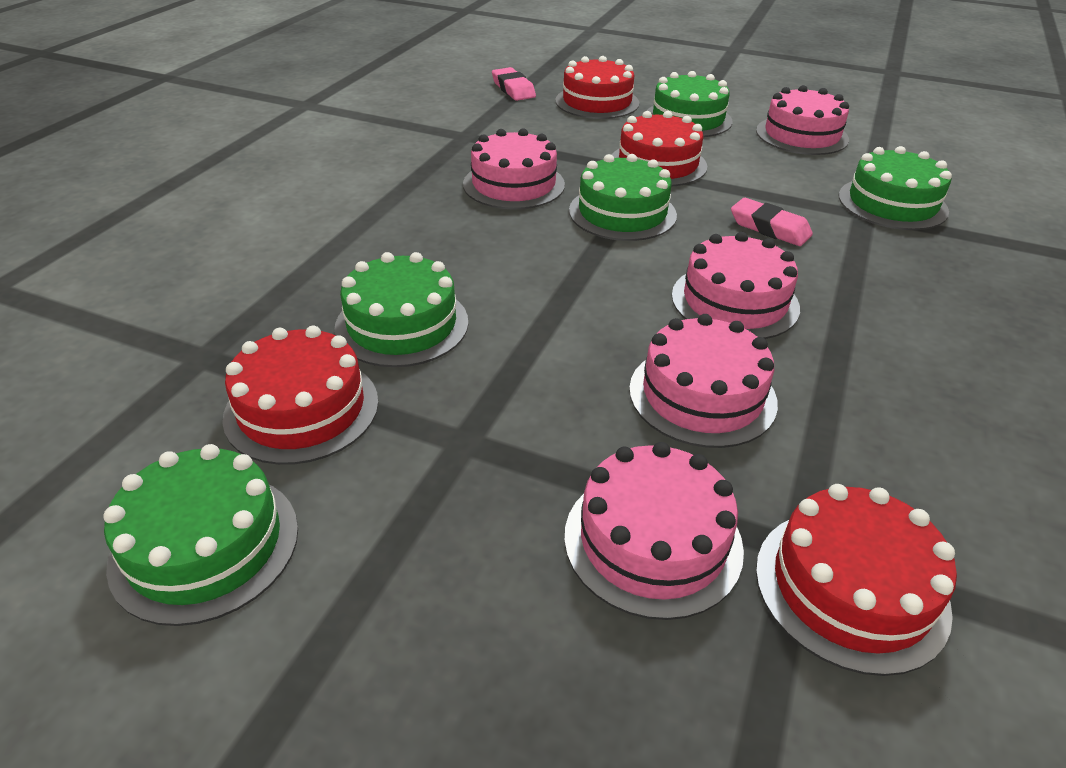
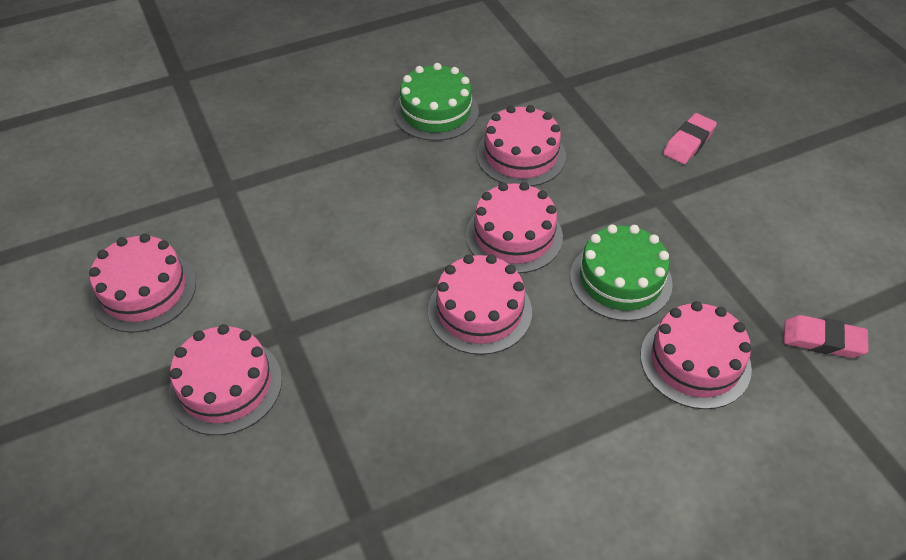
green cake: 5 -> 2
pink cake: 5 -> 6
red cake: 4 -> 0

